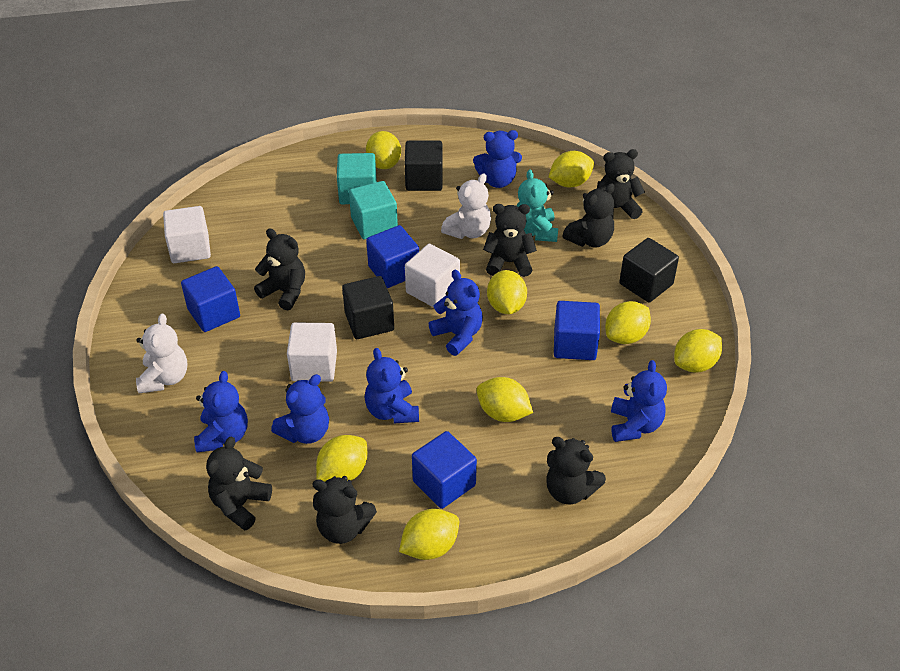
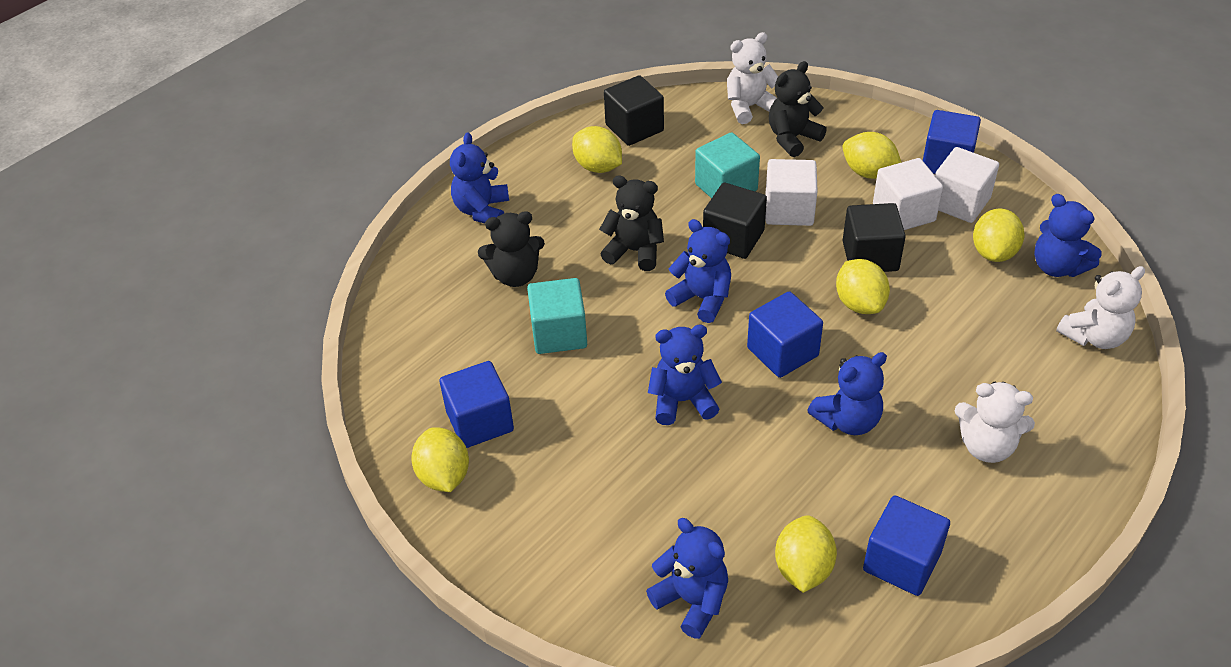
black teddy bear: 7 -> 3
turquoise teddy bear: 1 -> 0
white teddy bear: 2 -> 3
yellow lemon: 8 -> 6

